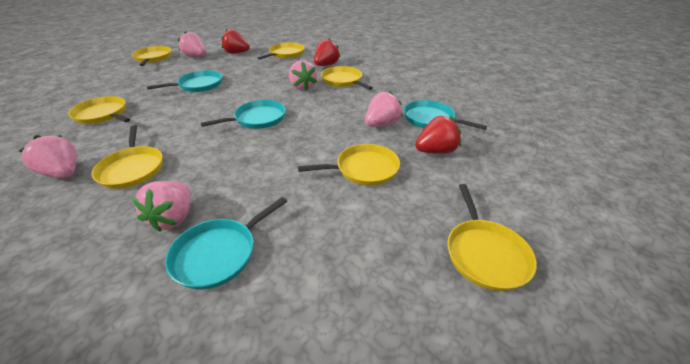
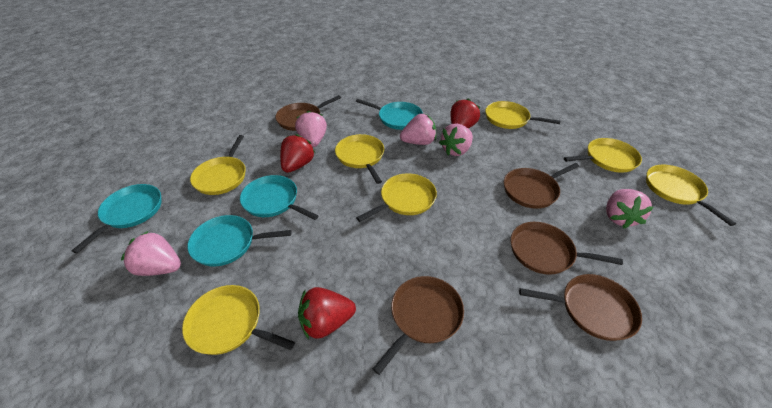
brown pan: 0 -> 5

